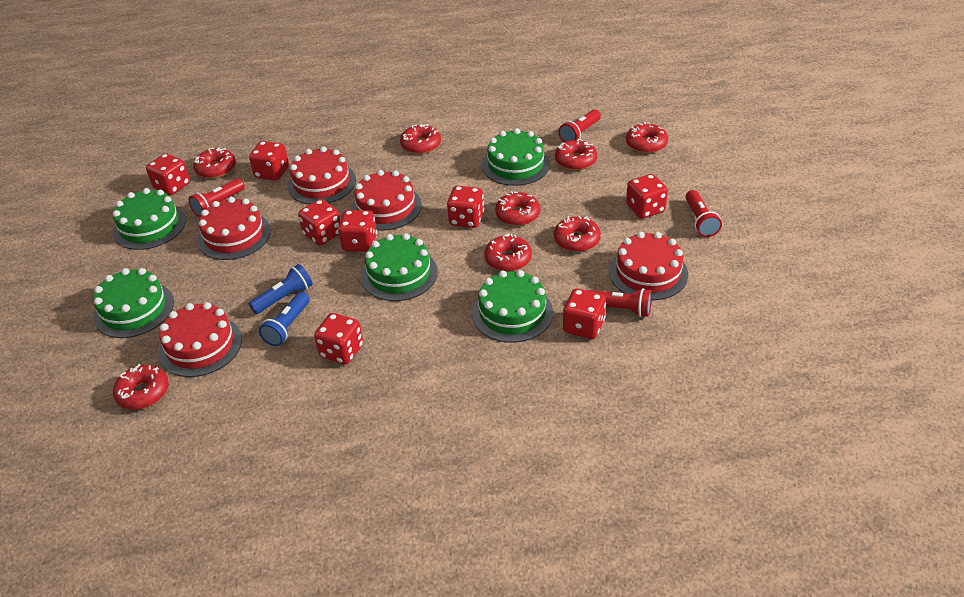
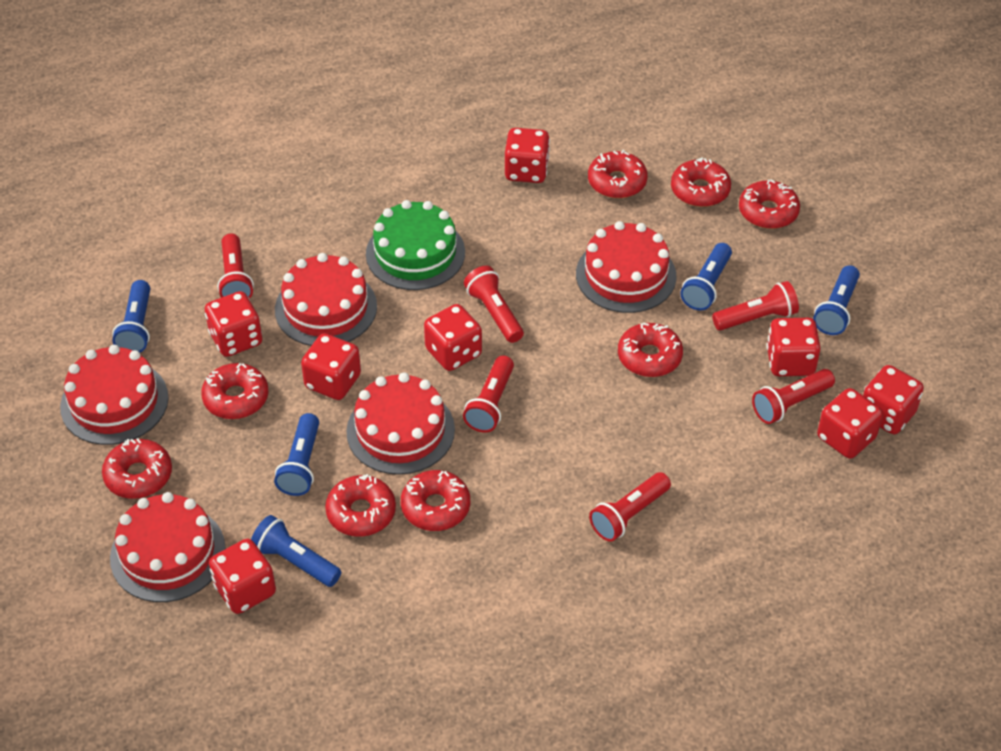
blue flashlight: 2 -> 5
green cake: 5 -> 1
red flashlight: 4 -> 6

